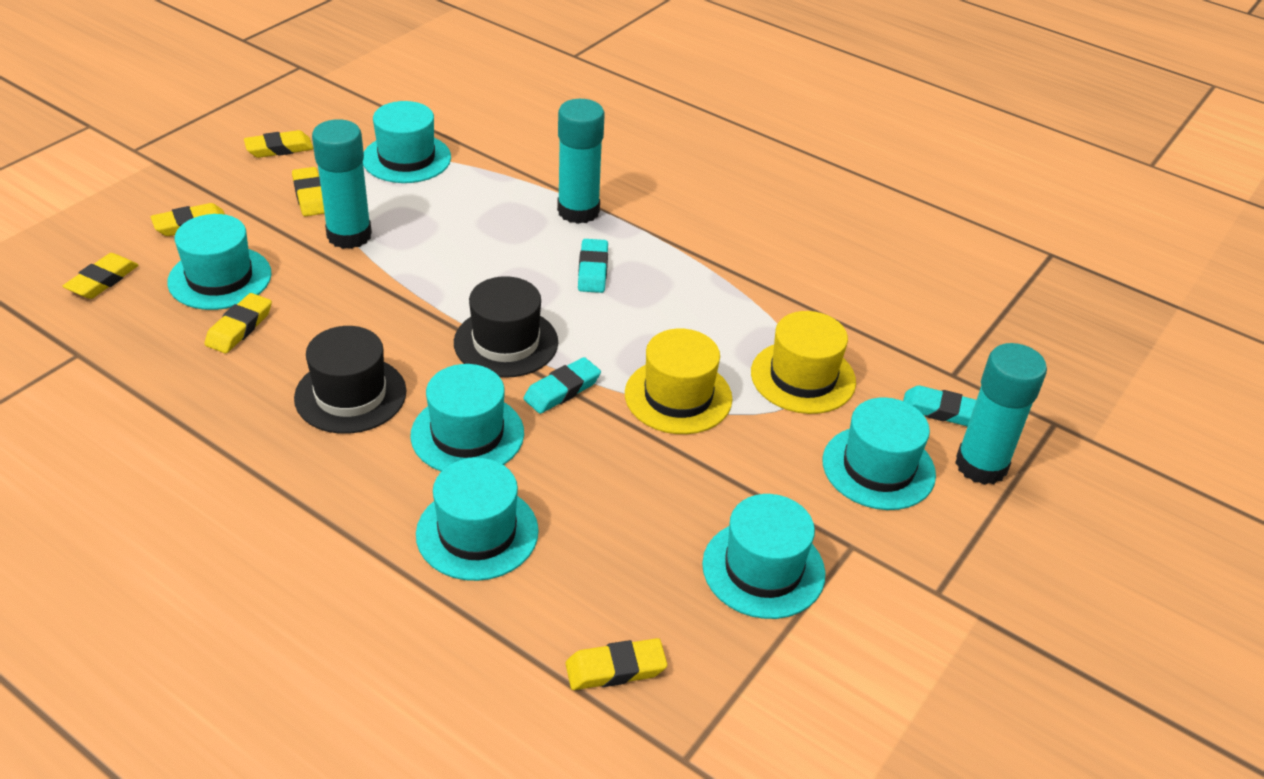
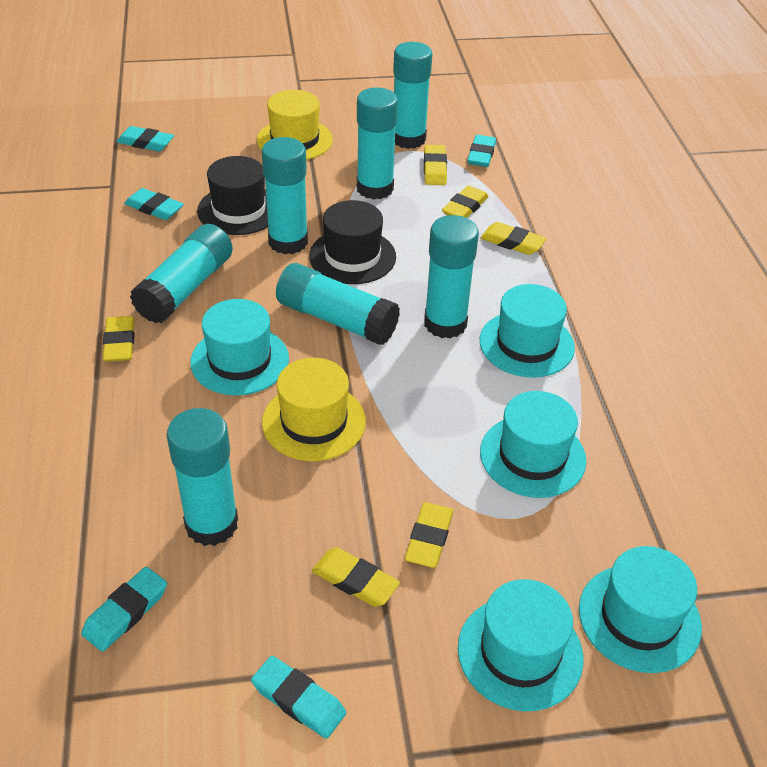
turquoise eraser: 3 -> 5
turquoise glue stick: 3 -> 7
turquoise hat: 6 -> 5

